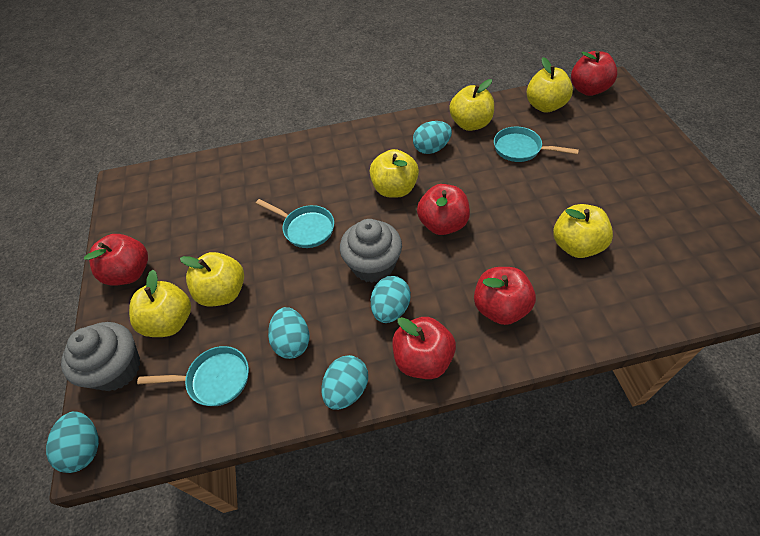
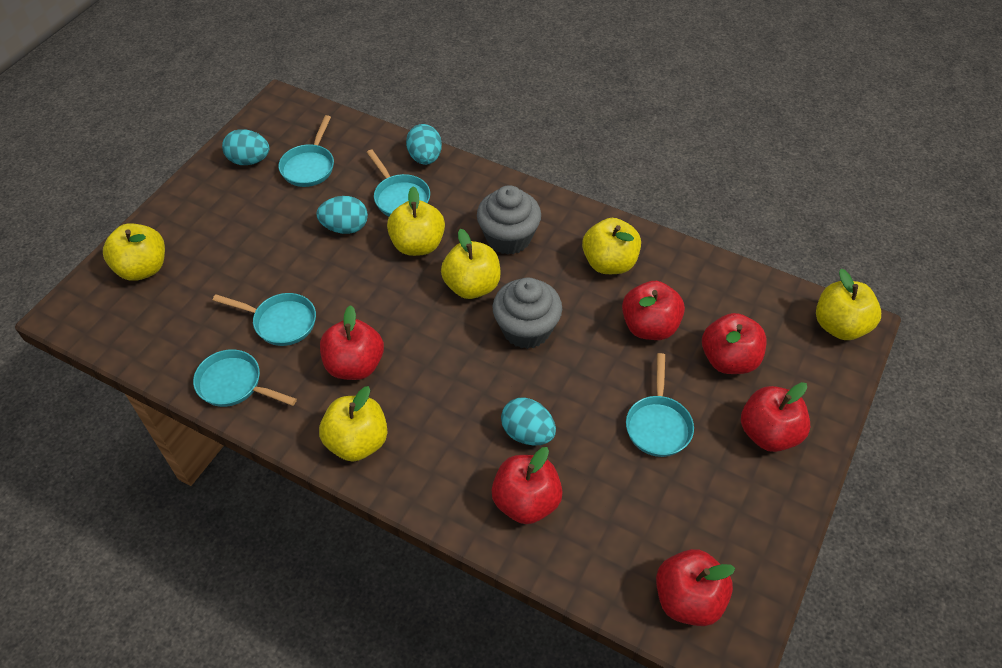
red apple: 5 -> 6
turquoise egg: 5 -> 4
turquoise pan: 3 -> 5

